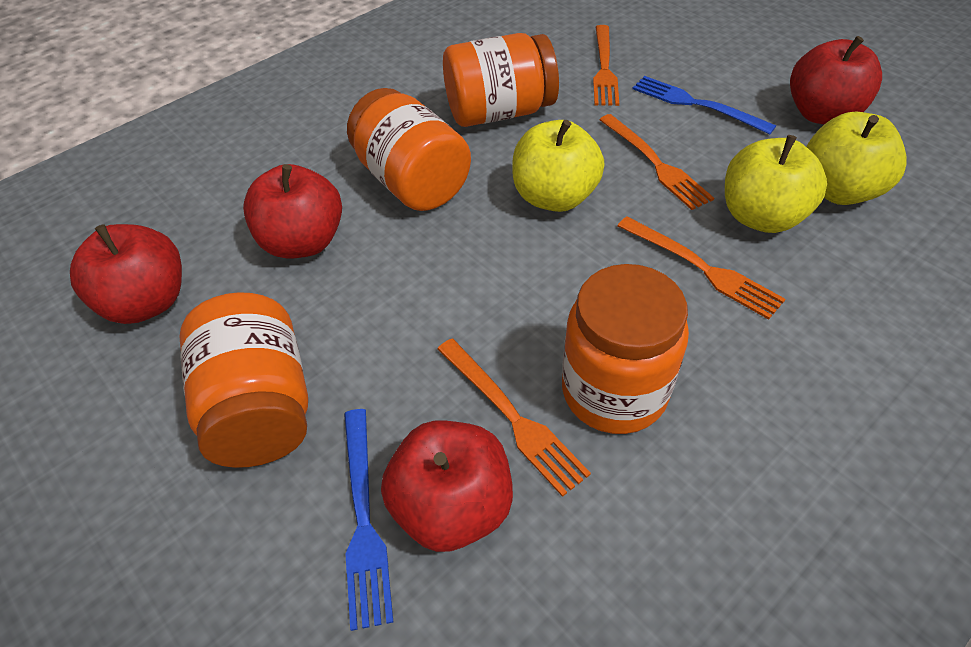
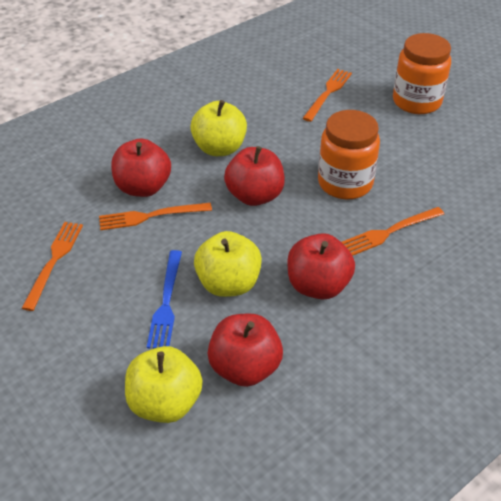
blue fork: 2 -> 1
orange jar: 4 -> 2

